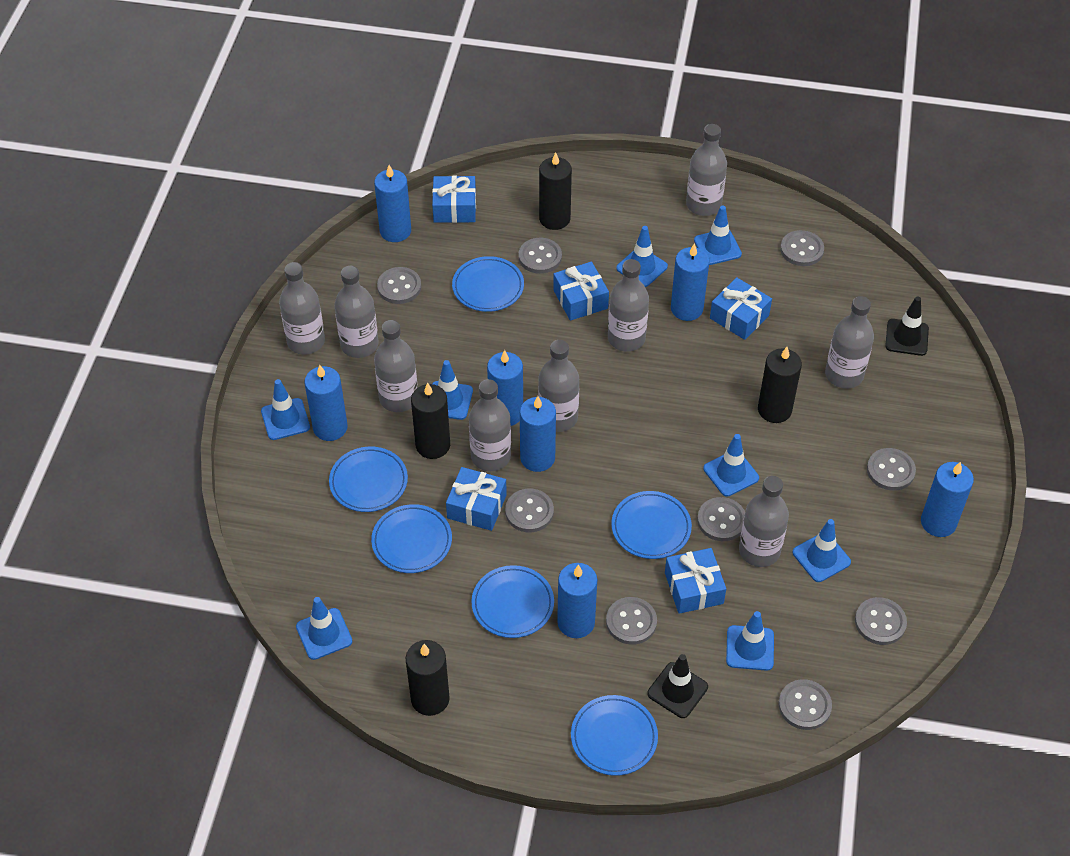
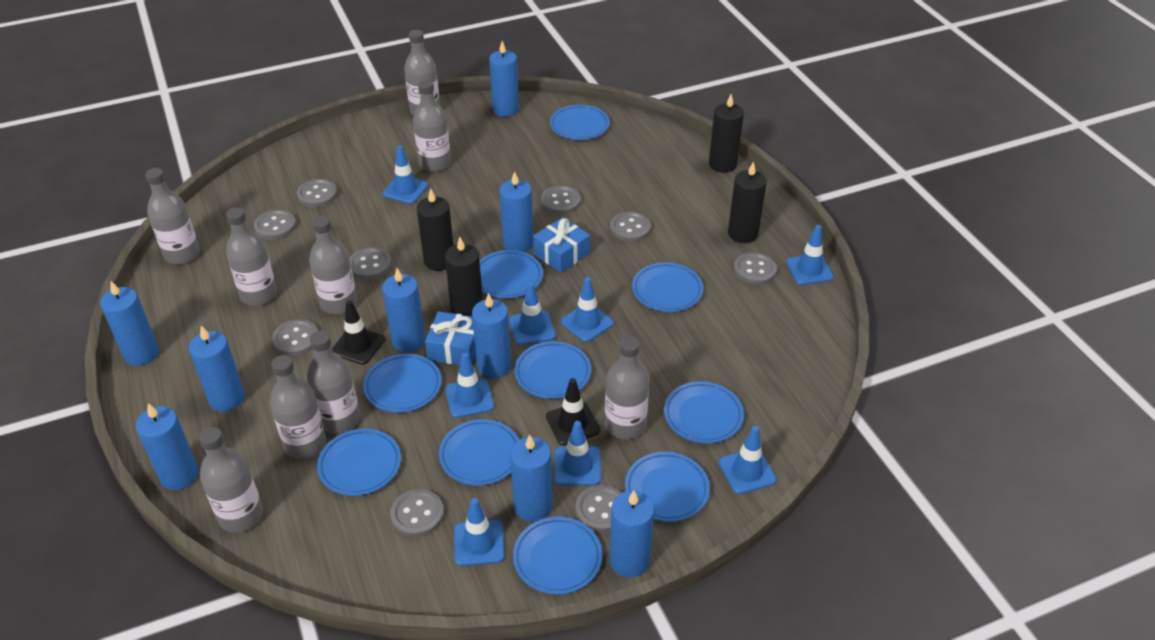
blue candle: 7 -> 9
blue gift: 5 -> 2
blue plate: 6 -> 10

